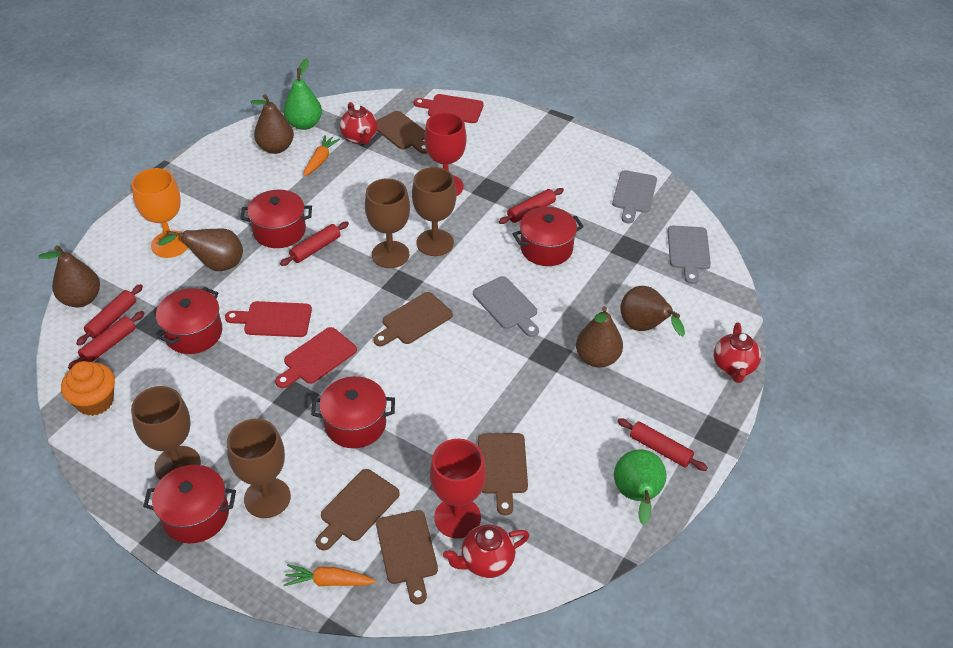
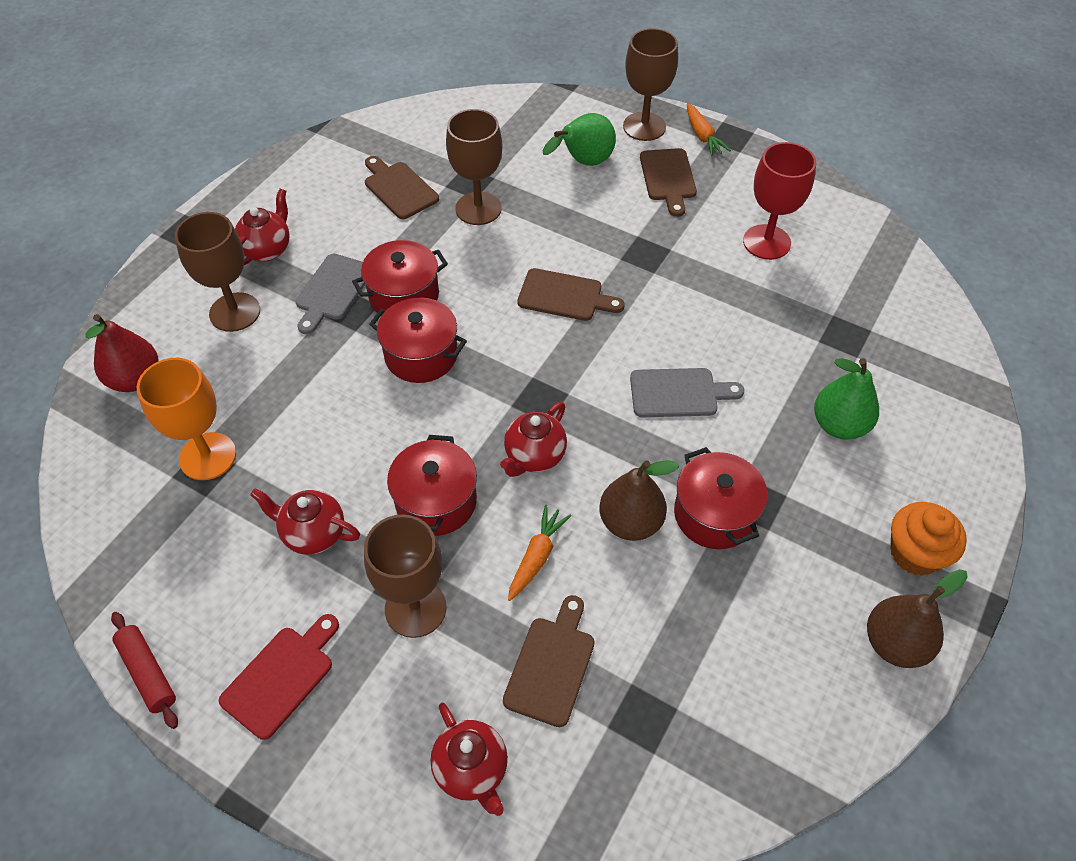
brown cutting board: 5 -> 4
brown pear: 5 -> 2
grey cutting board: 3 -> 2
red cutting board: 3 -> 1
red goblet: 2 -> 1
red pear: 0 -> 1
red pot: 5 -> 4
red rolling pin: 5 -> 1
red teapot: 3 -> 4

